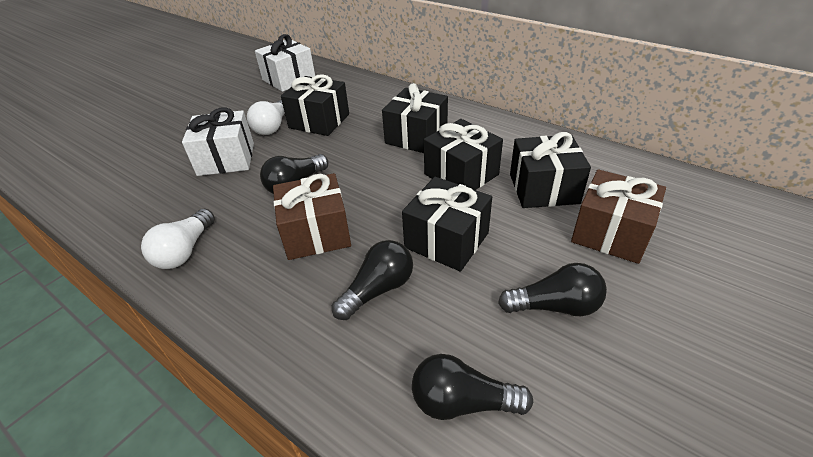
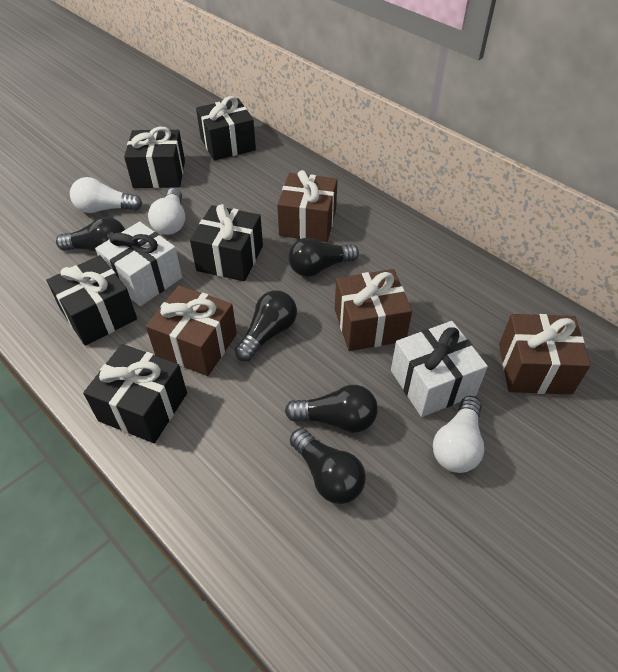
black light bulb: 4 -> 5
brown gift: 2 -> 4
white light bulb: 2 -> 3

